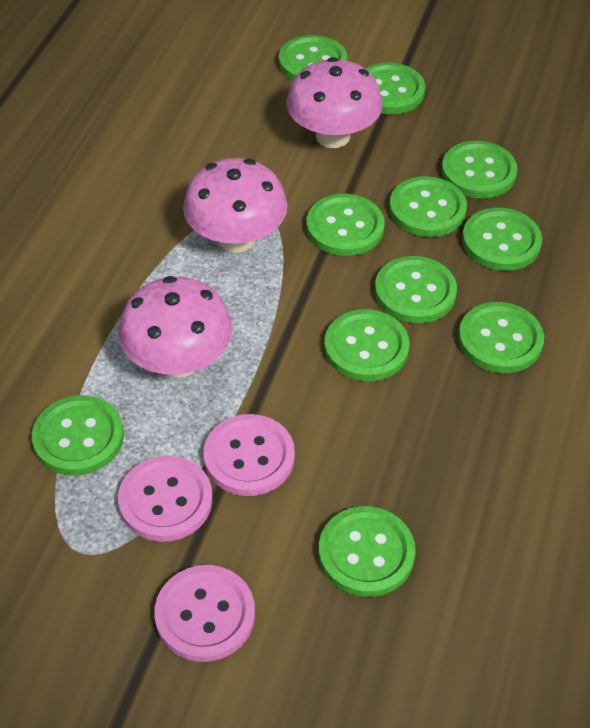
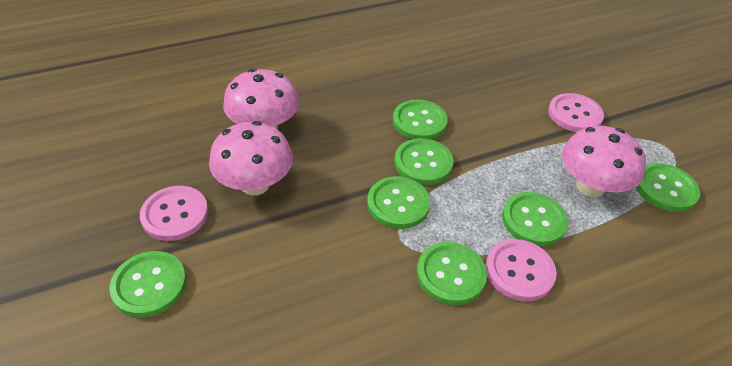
green button: 11 -> 7

